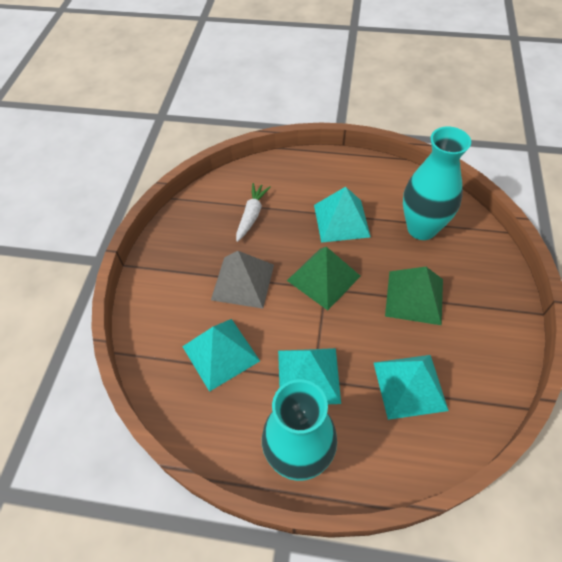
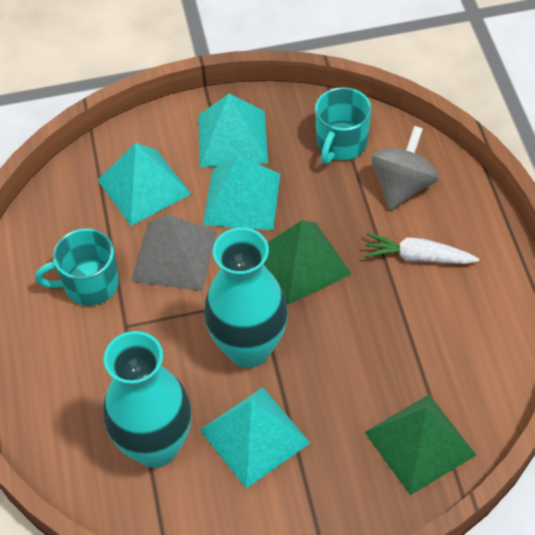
grey spinning top: 0 -> 1
turquoise mug: 0 -> 2

